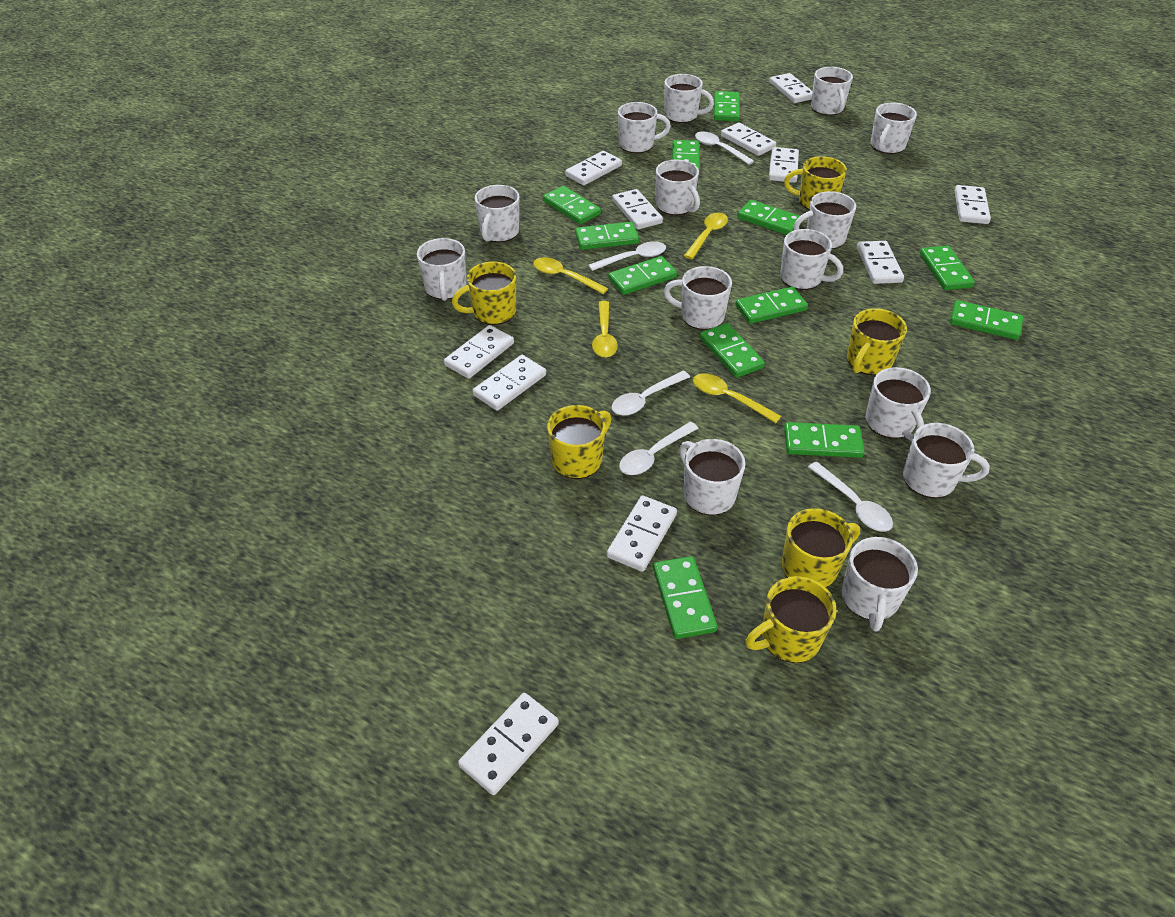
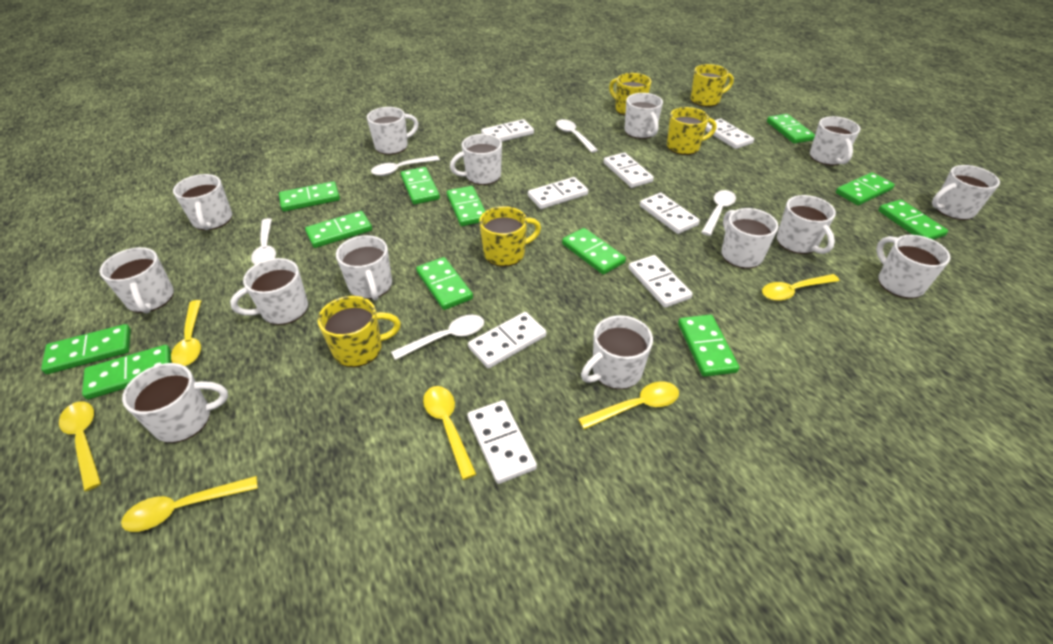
white domino: 11 -> 8
yellow mug: 6 -> 5
yellow spoon: 4 -> 6

